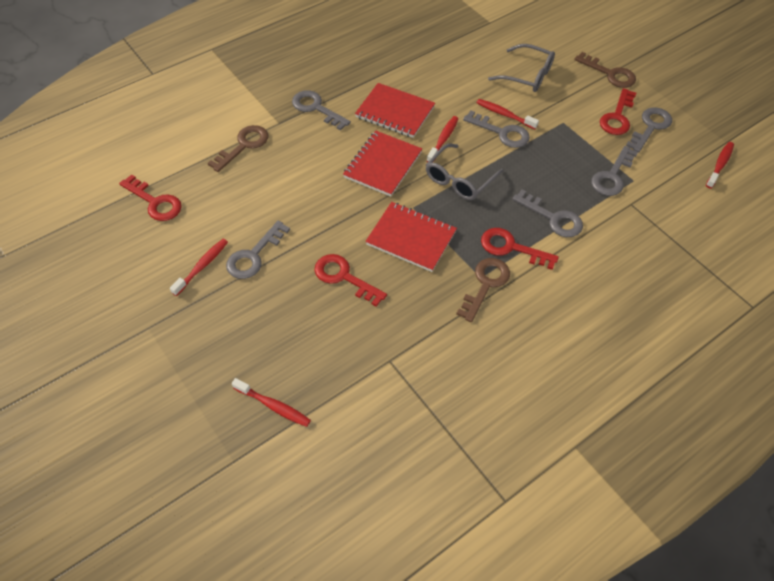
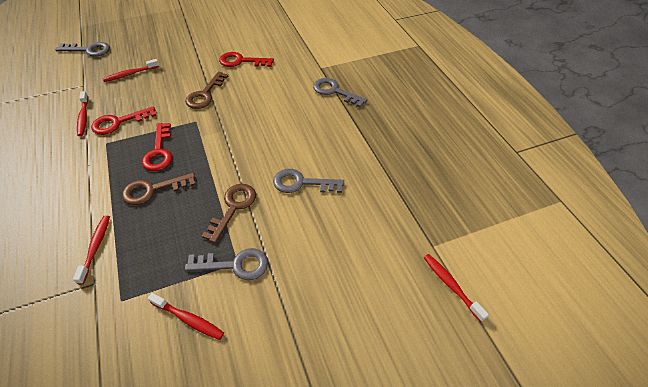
grey glasses: 2 -> 0
grey key: 6 -> 4
red key: 4 -> 3
red notebook: 3 -> 0

